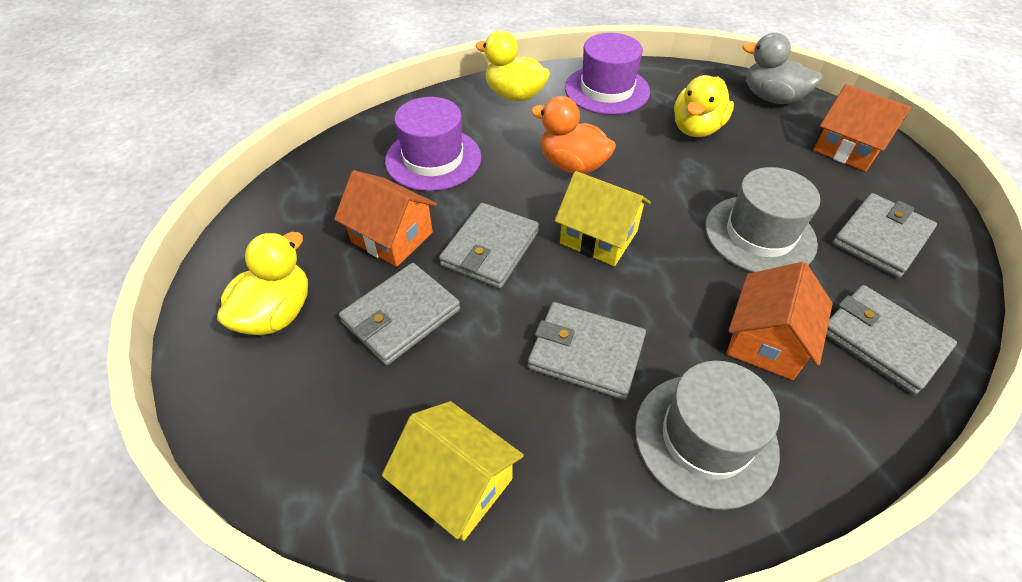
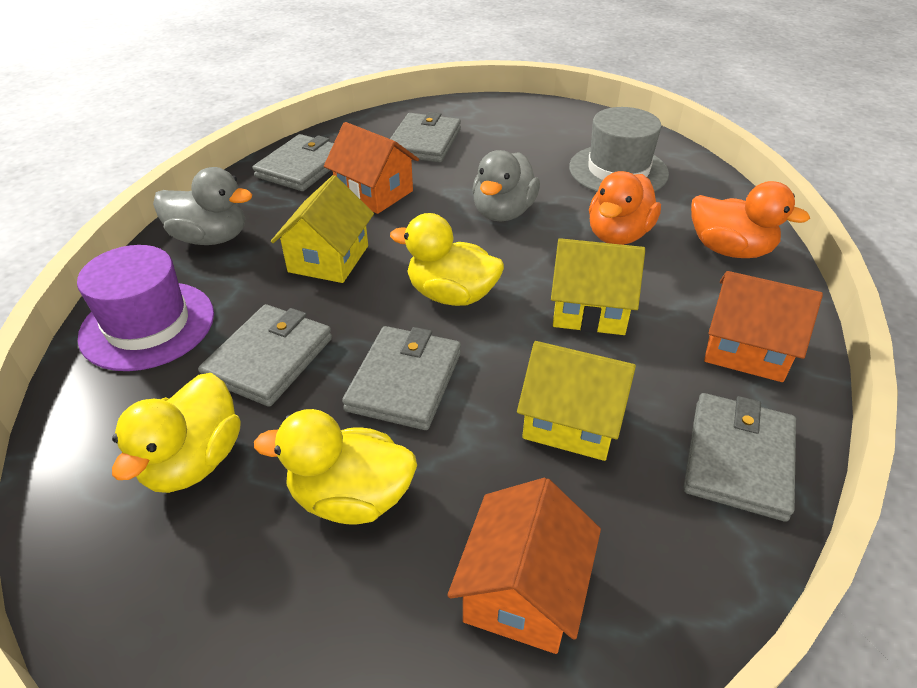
grey duck: 1 -> 2
grey hat: 2 -> 1
orange duck: 1 -> 2
purple hat: 2 -> 1
yellow house: 2 -> 3

